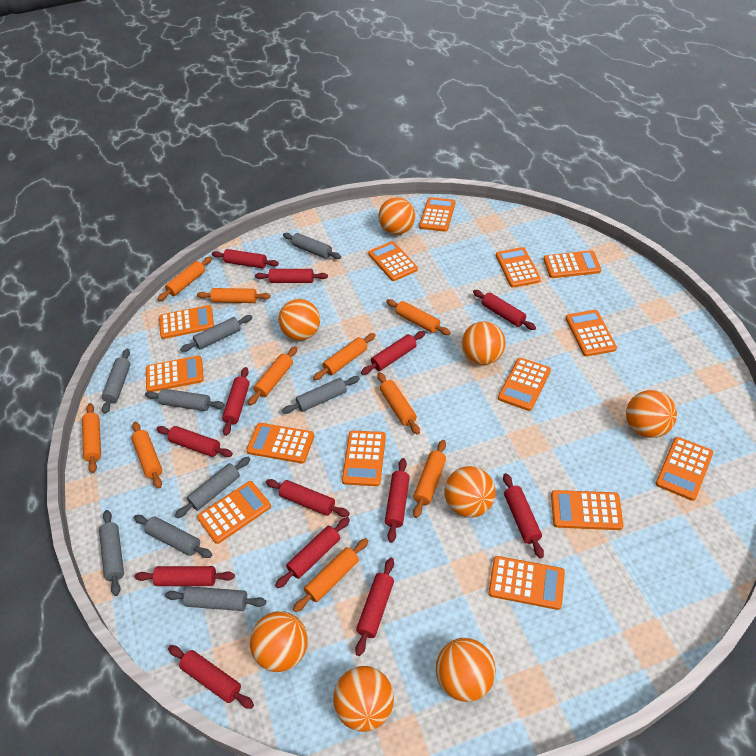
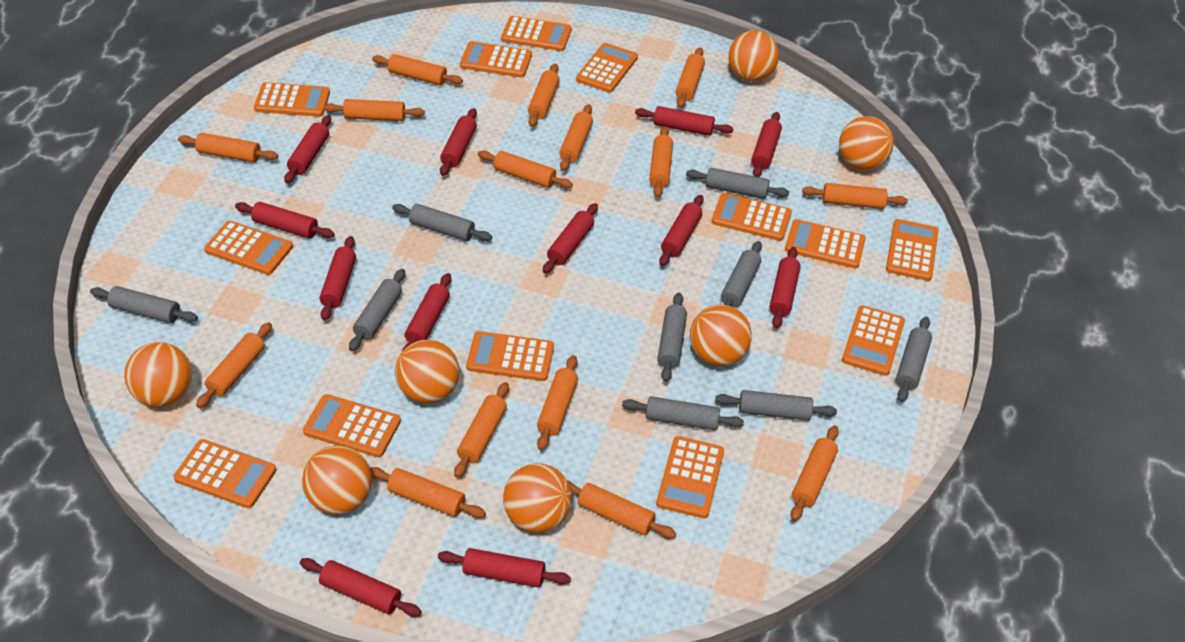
orange ball: 8 -> 7
orange calculator: 14 -> 13
orange rolling pin: 10 -> 15
red rolling pin: 13 -> 12

